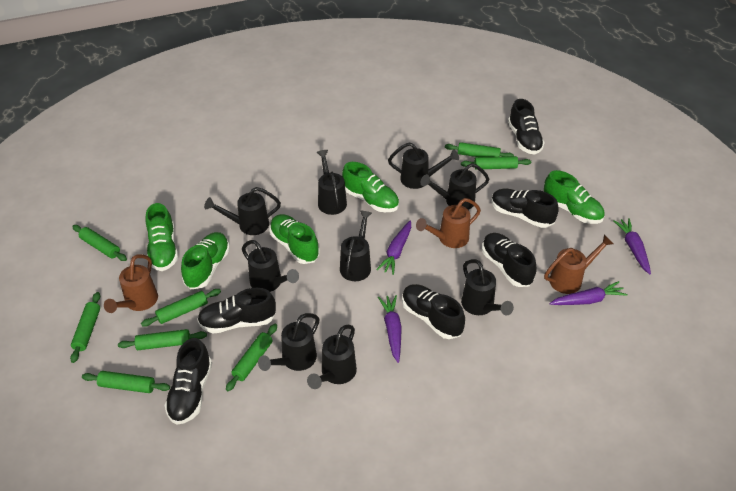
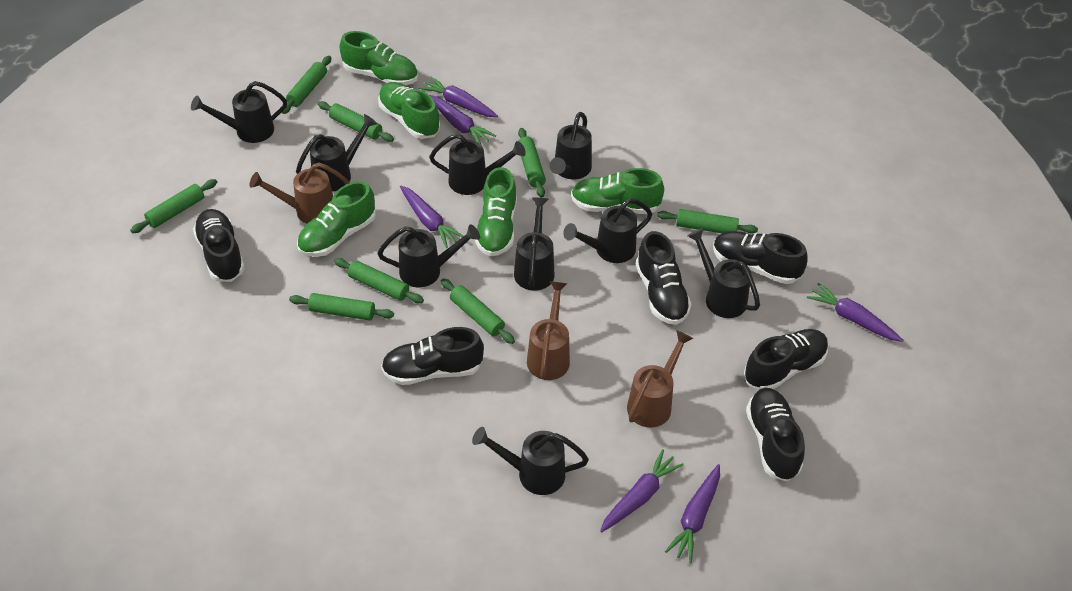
purple carrot: 4 -> 6

